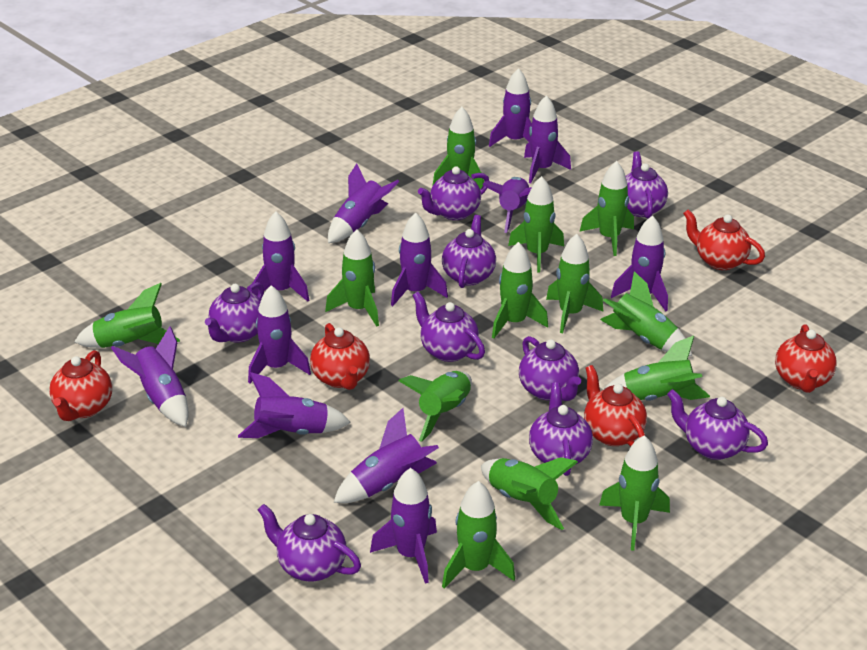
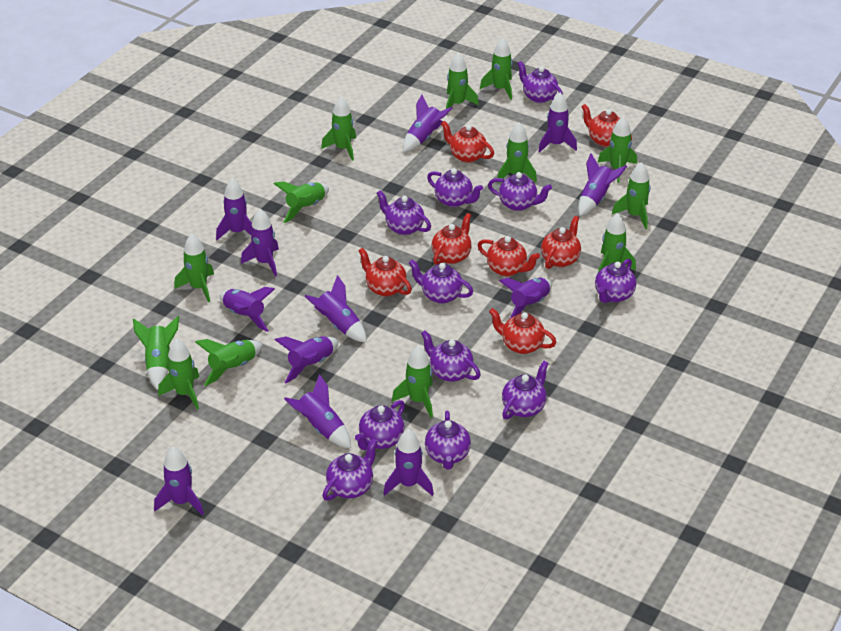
purple teapot: 9 -> 11
red teapot: 5 -> 7

